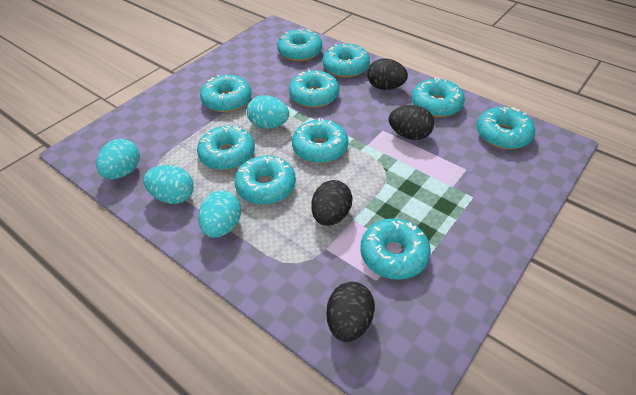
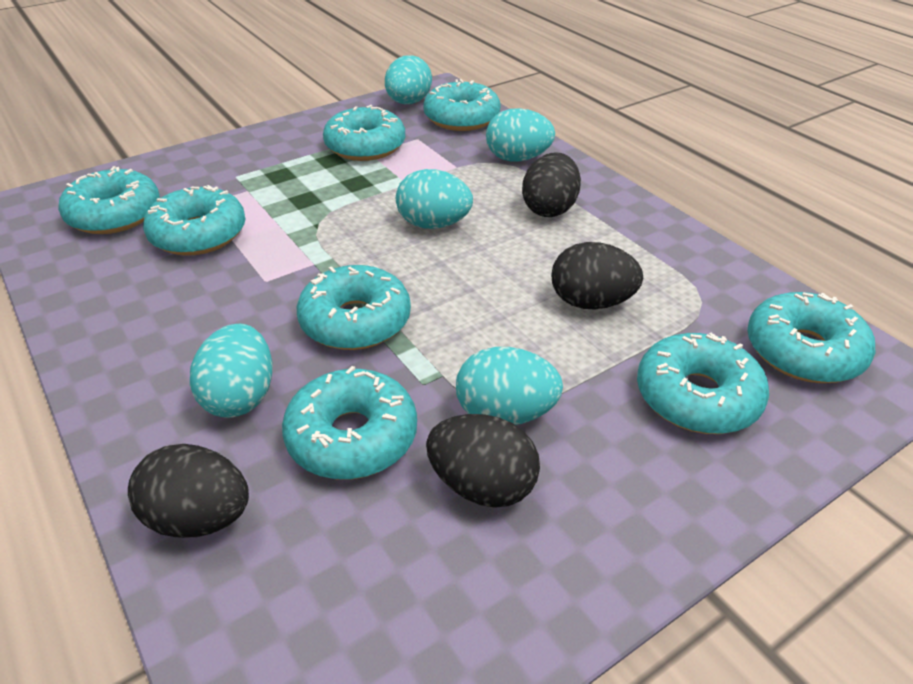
turquoise donut: 10 -> 8
turquoise egg: 4 -> 5

